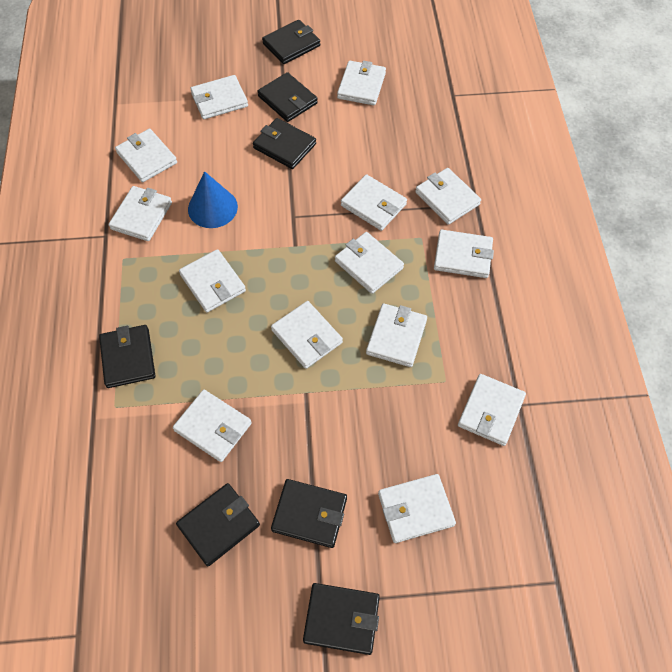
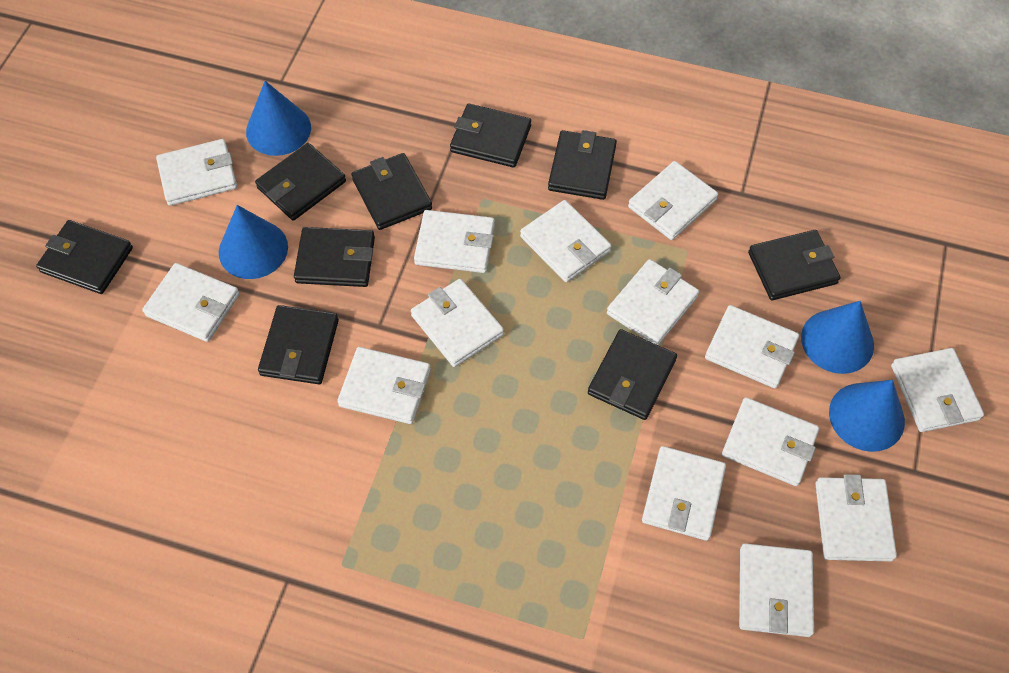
black wallet: 7 -> 9
blue cone: 1 -> 4

